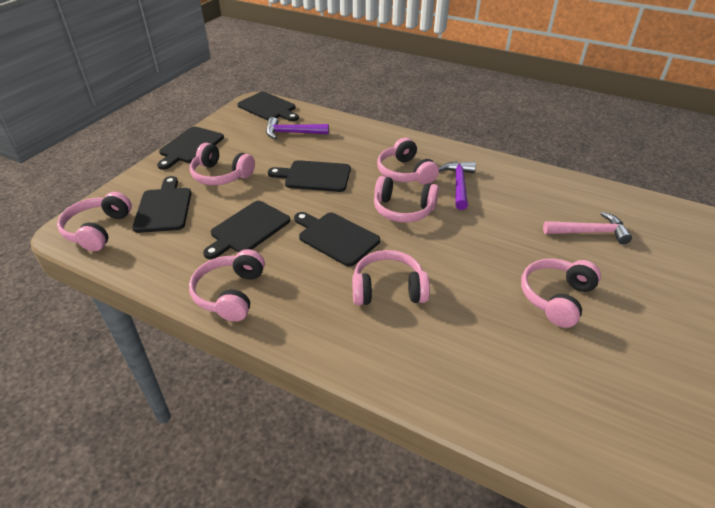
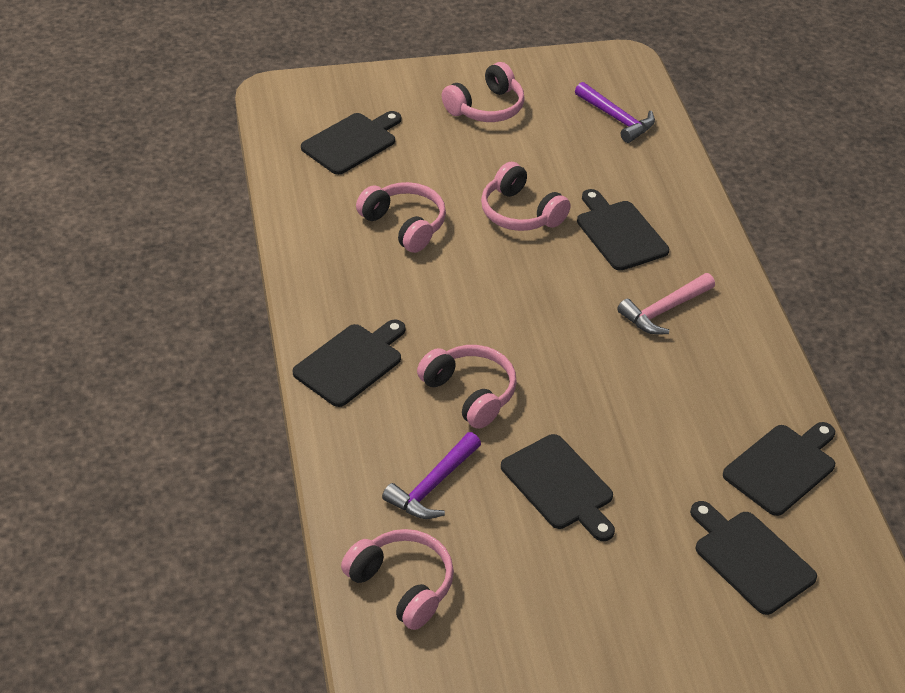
pink headphones: 7 -> 5

